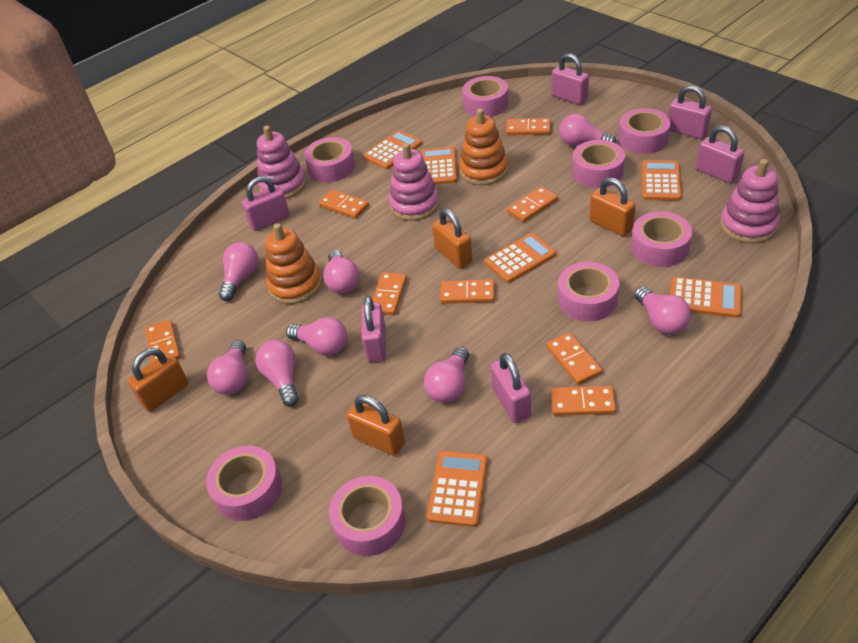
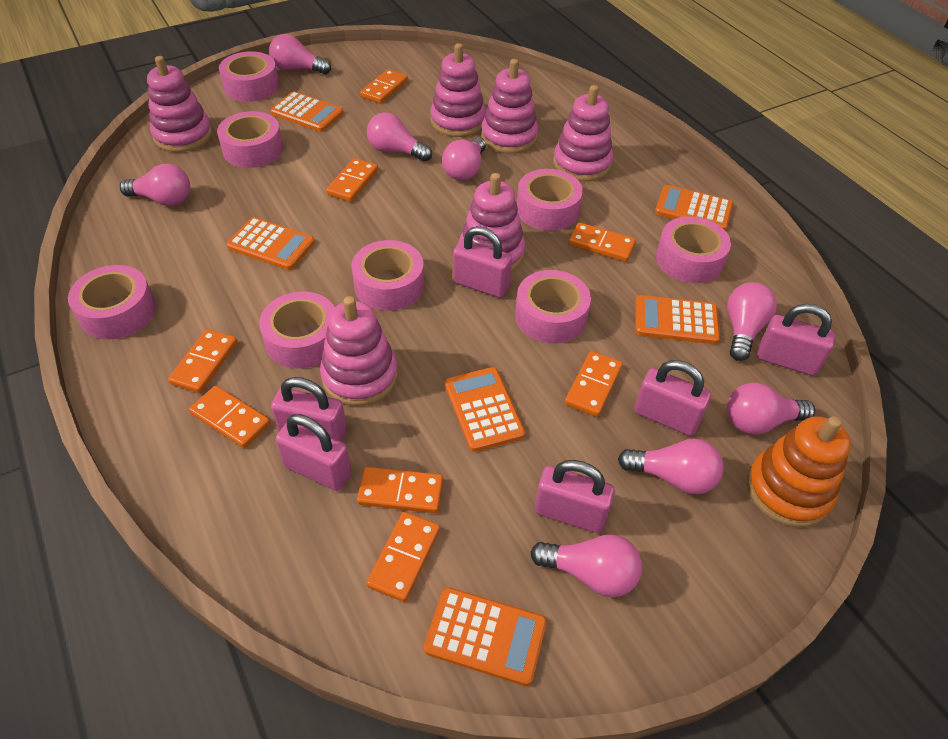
orange padlock: 4 -> 0
orange stacking toy: 2 -> 1
pink stacking toy: 3 -> 6

